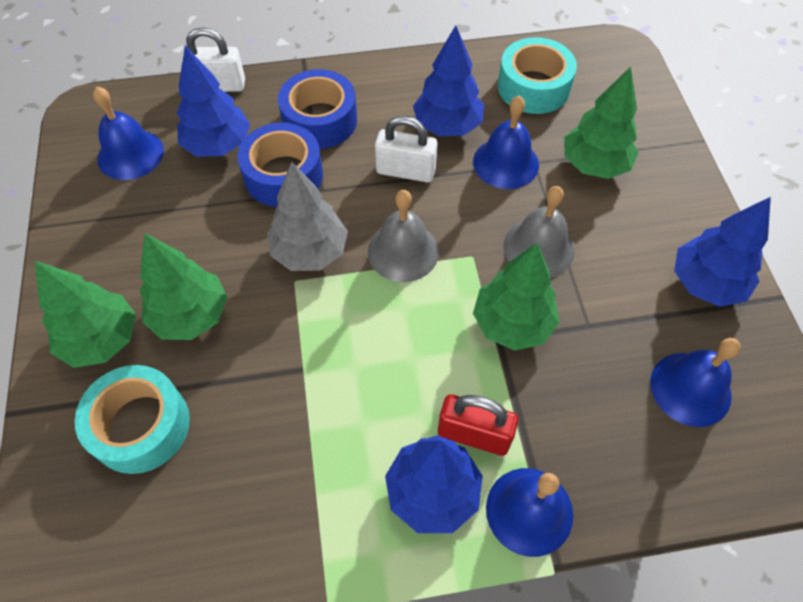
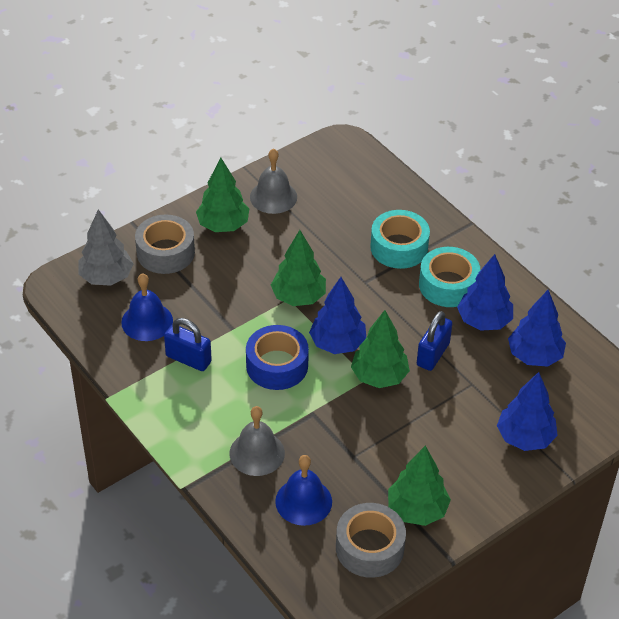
blue bell: 4 -> 2
blue padlock: 0 -> 2
blue tape: 2 -> 1
grey tape: 0 -> 2
red padlock: 1 -> 0
white padlock: 2 -> 0

